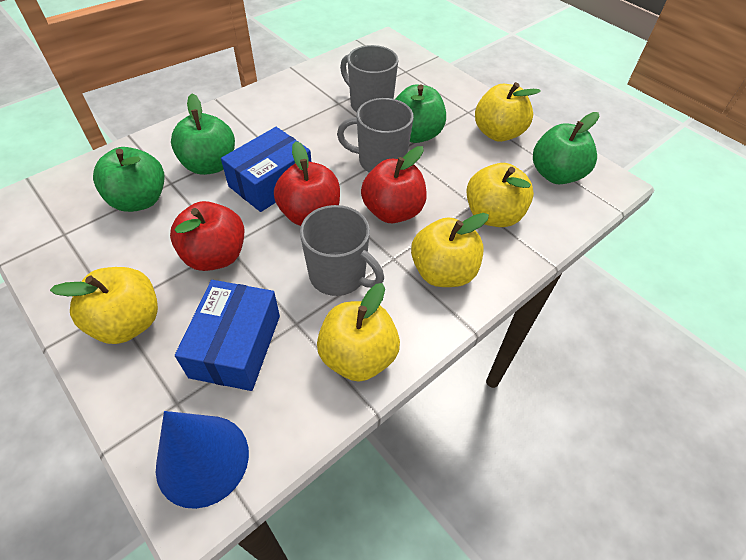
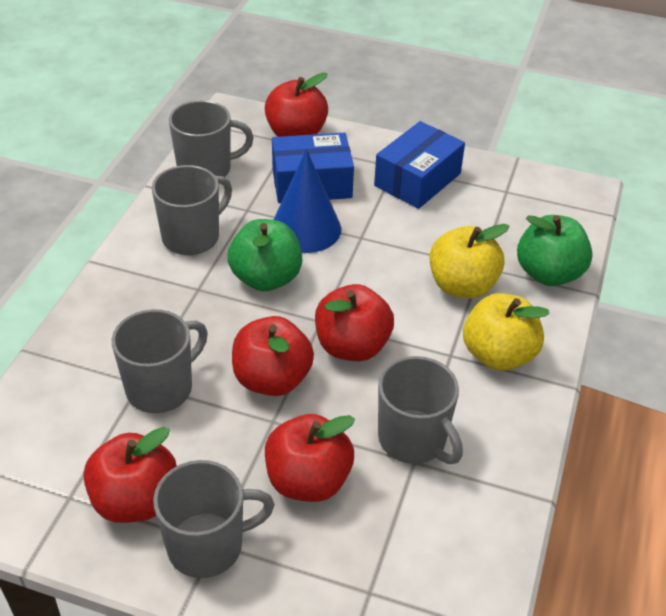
green apple: 4 -> 2
grey mug: 3 -> 5
red apple: 3 -> 5
yellow apple: 5 -> 2

